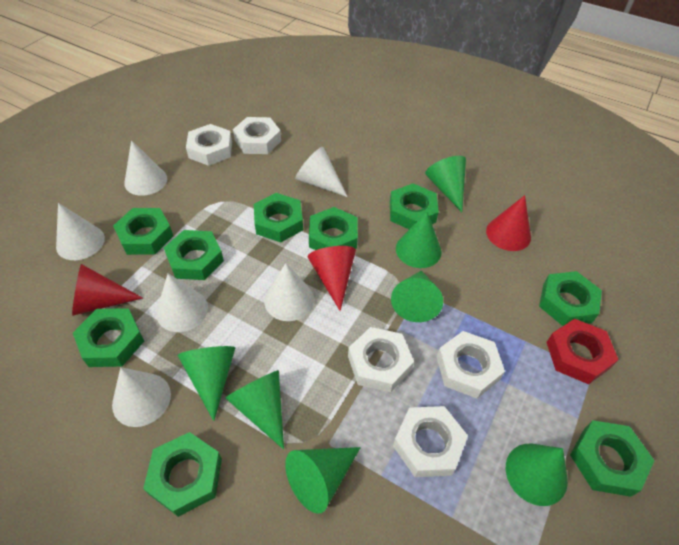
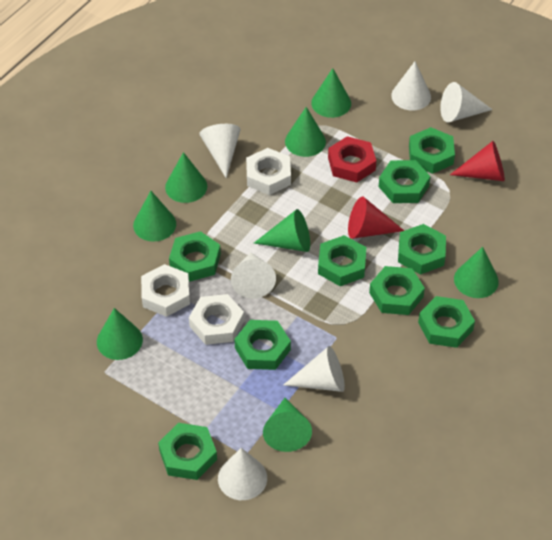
green cone: 7 -> 8
red cone: 3 -> 2
white nut: 5 -> 3

